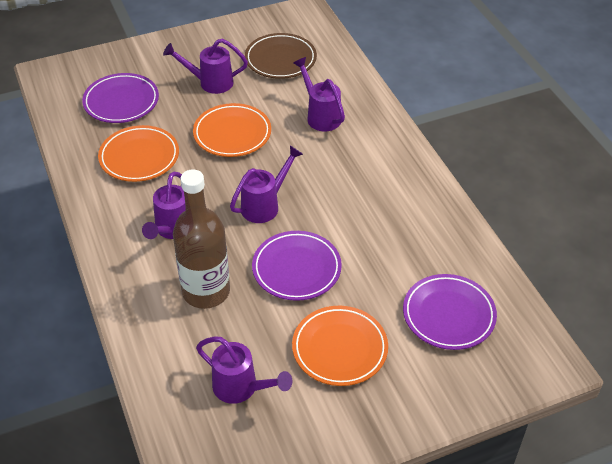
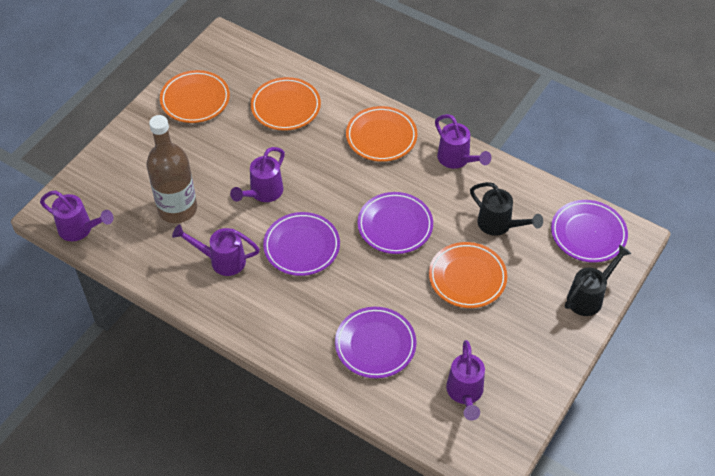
black watering can: 0 -> 2
brown plate: 1 -> 0
orange plate: 3 -> 4
purple plate: 3 -> 4

